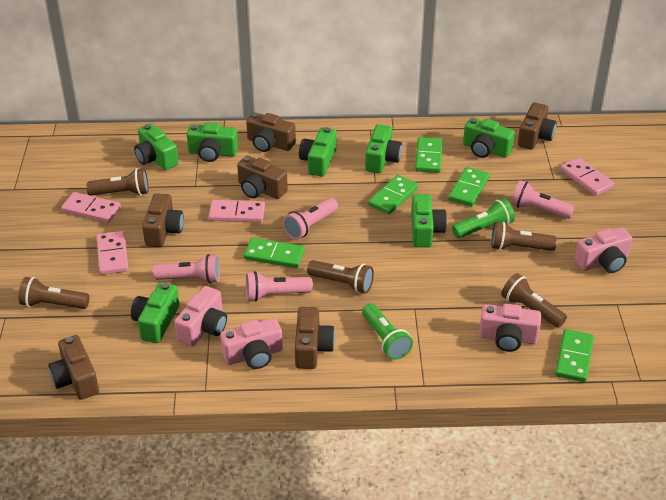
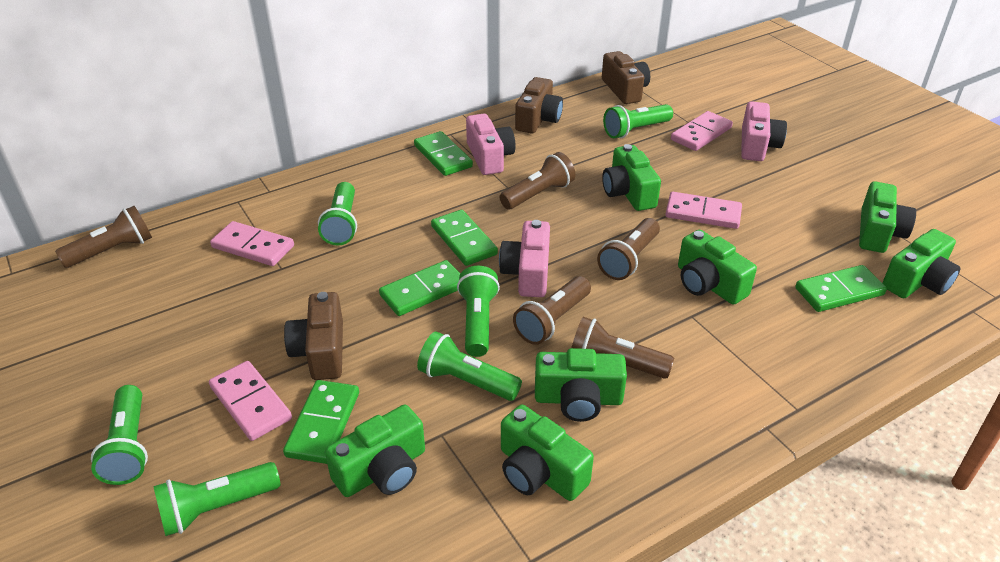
brown camera: 6 -> 3
green flashlight: 2 -> 6
pink camera: 4 -> 3
pink flashlight: 4 -> 0

